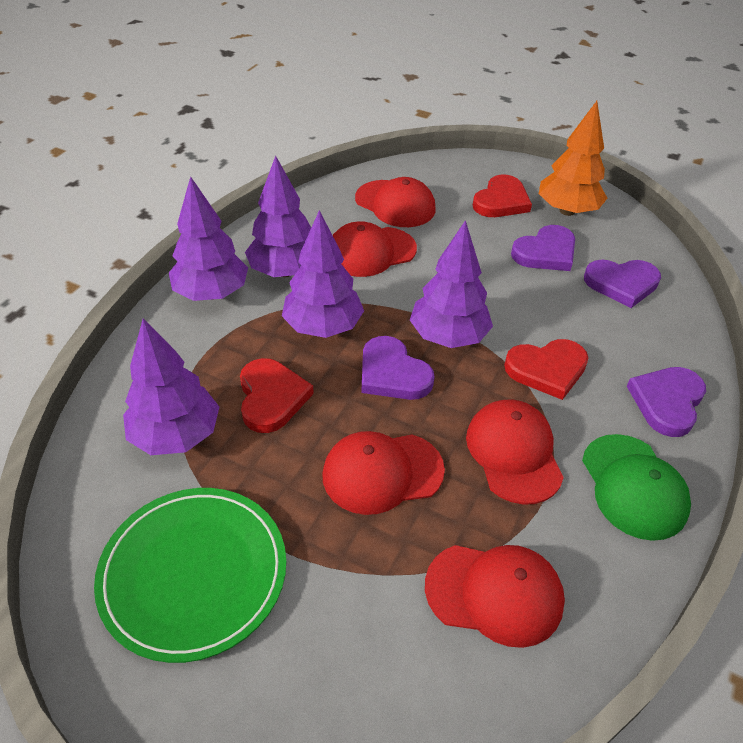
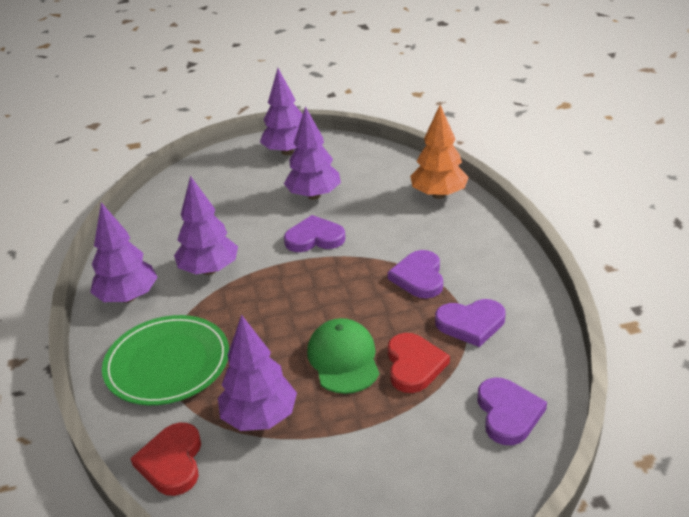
red cap: 5 -> 0
red heart: 3 -> 2

